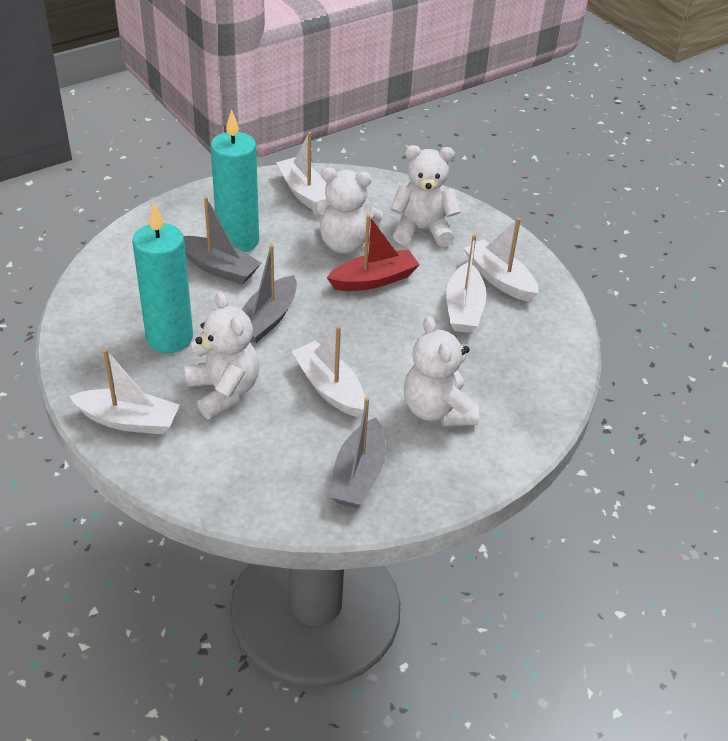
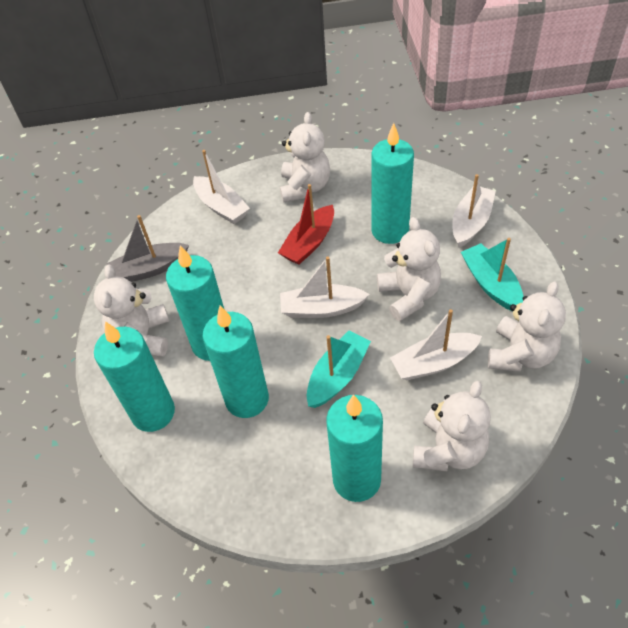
grey boat: 3 -> 1
turquoise boat: 0 -> 2
turquoise candle: 2 -> 5
white boat: 5 -> 4
white teddy bear: 4 -> 5

